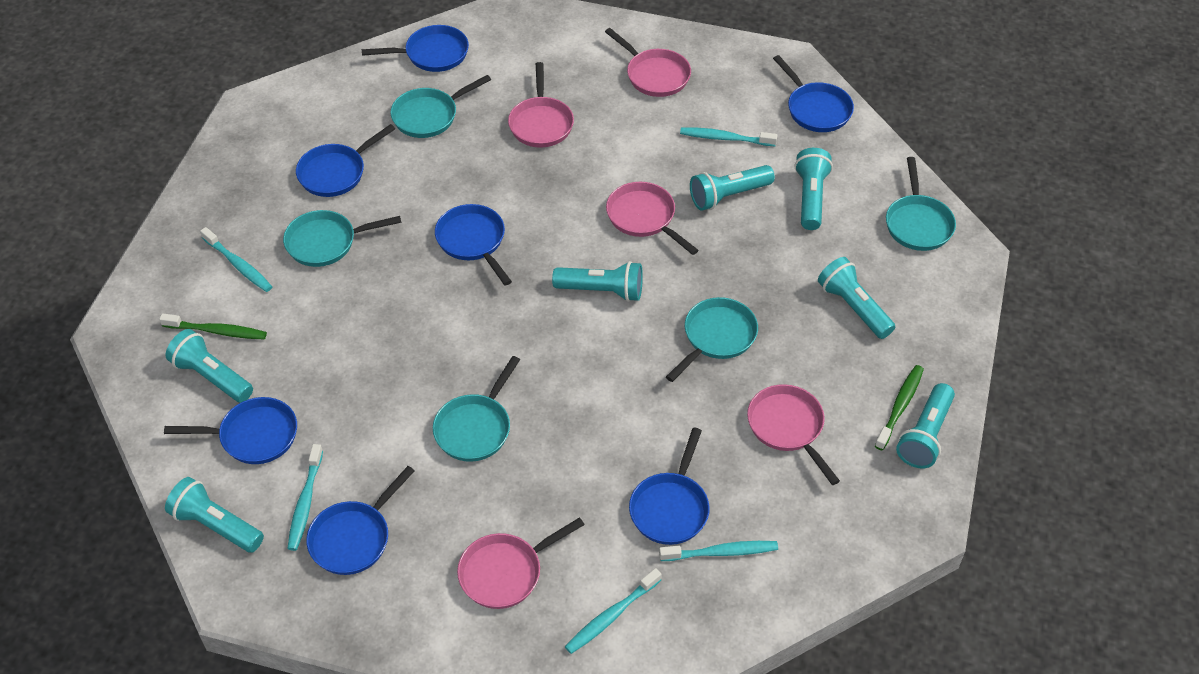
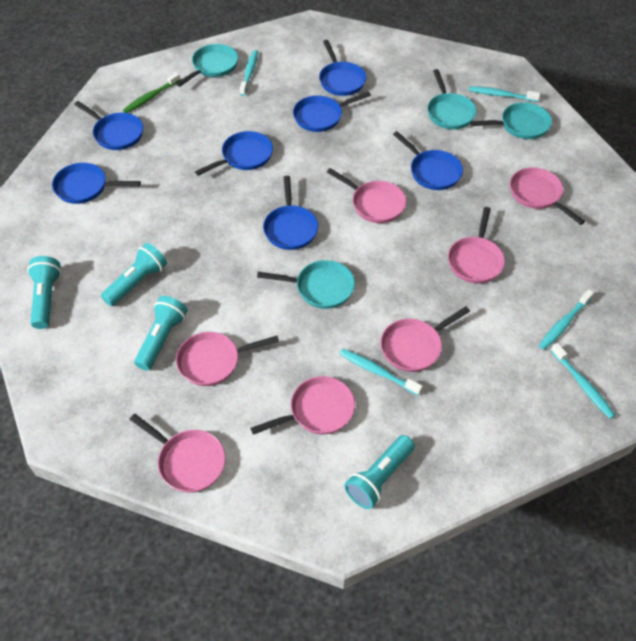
green toothbrush: 2 -> 1
pink pan: 5 -> 7
turquoise flashlight: 7 -> 4
turquoise pan: 5 -> 4

